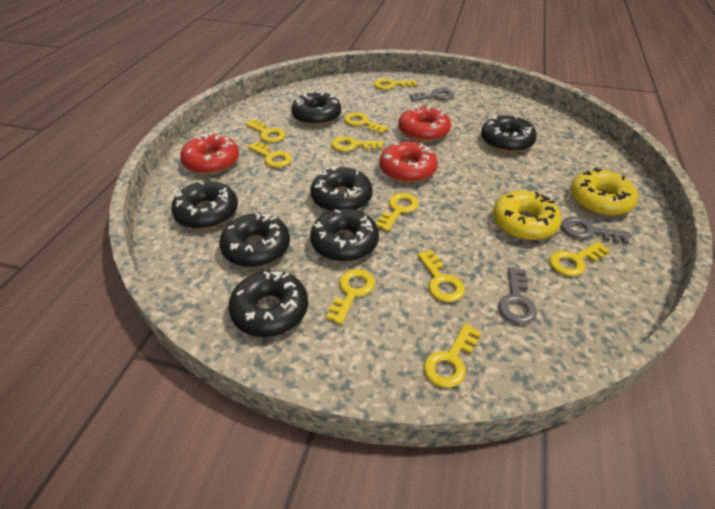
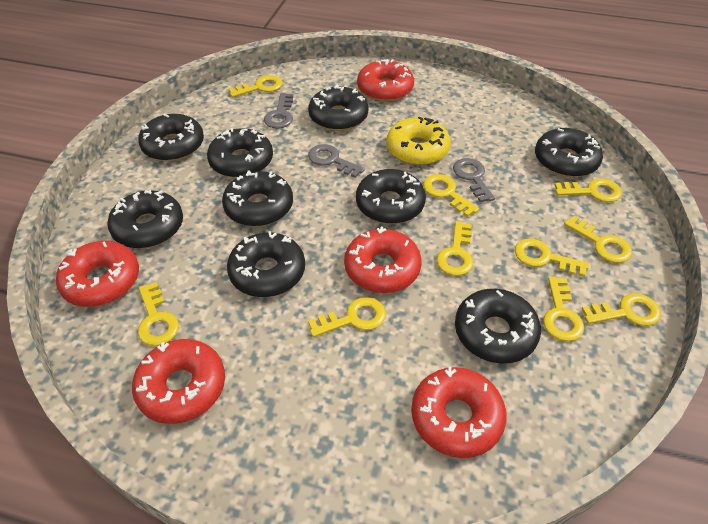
black donut: 7 -> 9
red donut: 3 -> 5
yellow donut: 2 -> 1

